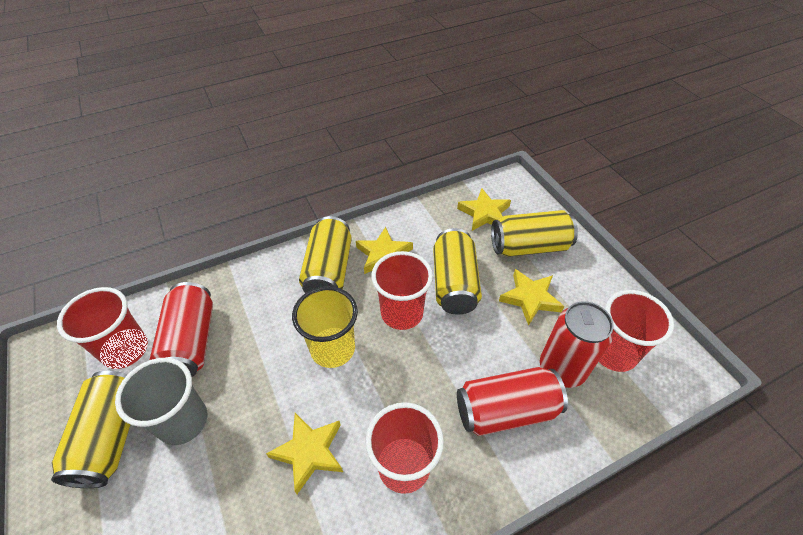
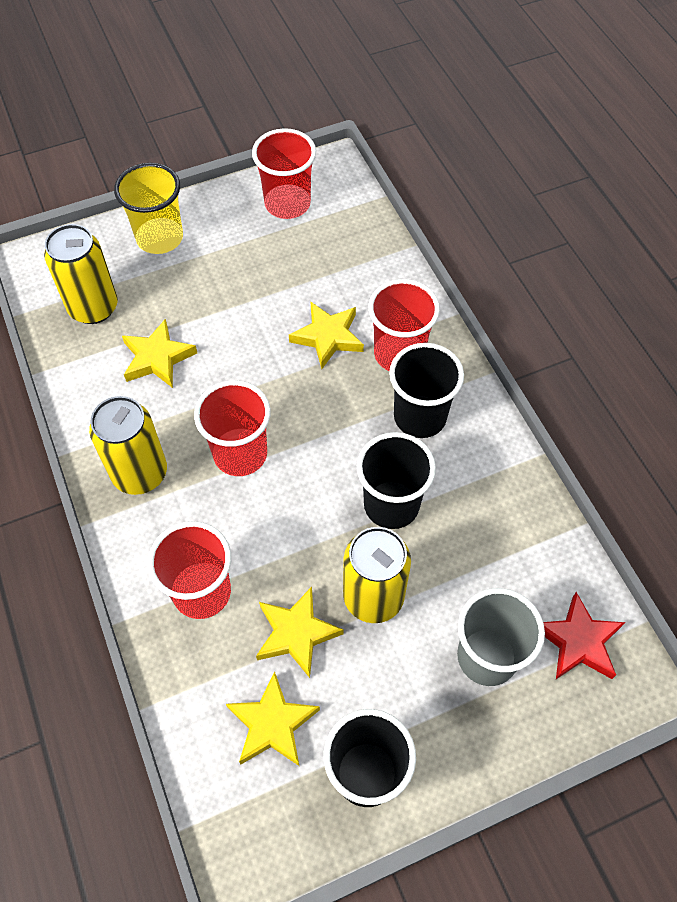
black cup: 0 -> 3
red can: 3 -> 0
red star: 0 -> 1
yellow can: 4 -> 3

